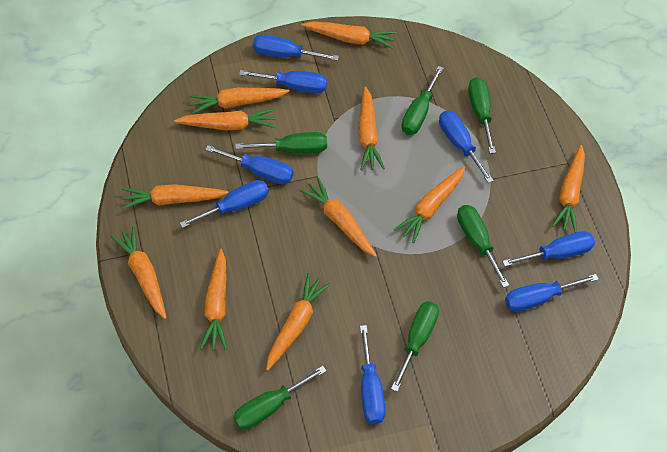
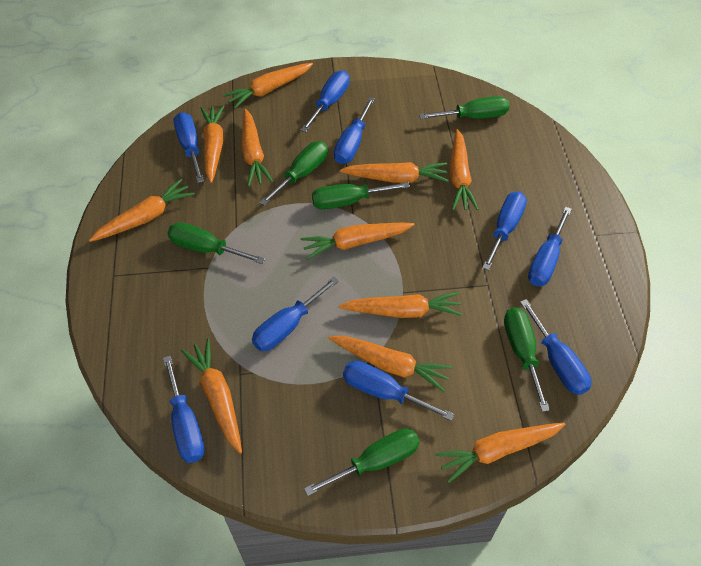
blue screwdriver: 8 -> 9

